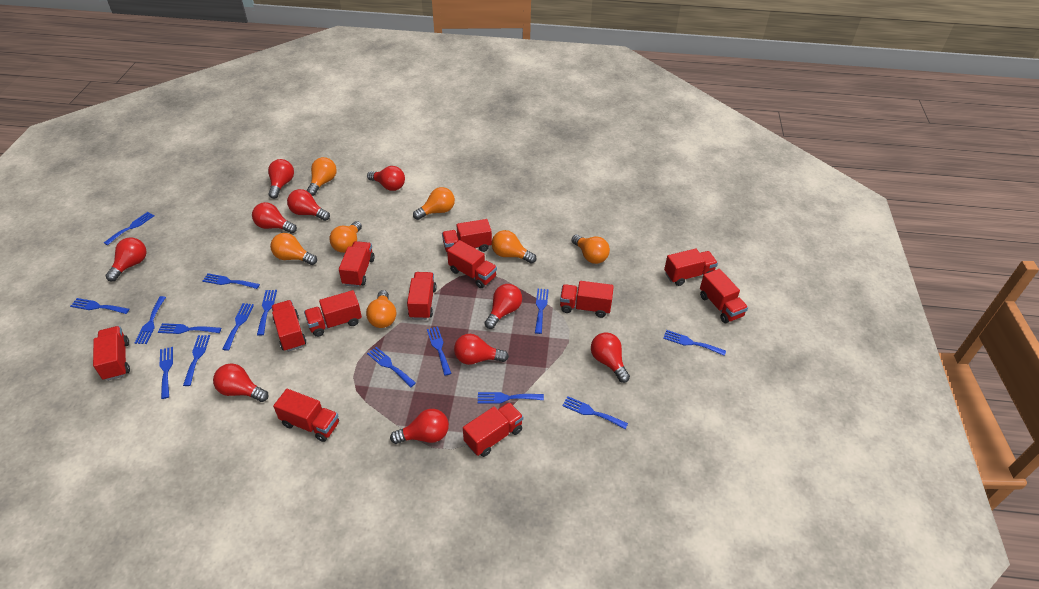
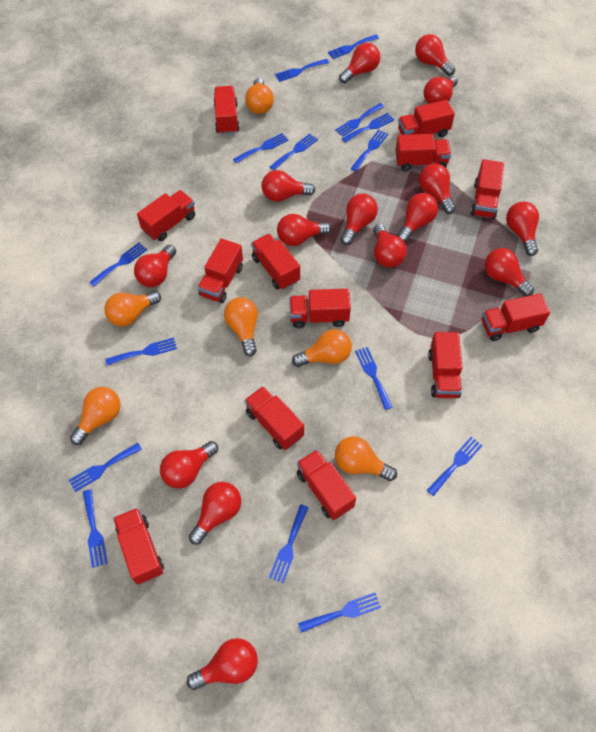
orange light bulb: 7 -> 6
red light bulb: 10 -> 15
red truck: 12 -> 13

